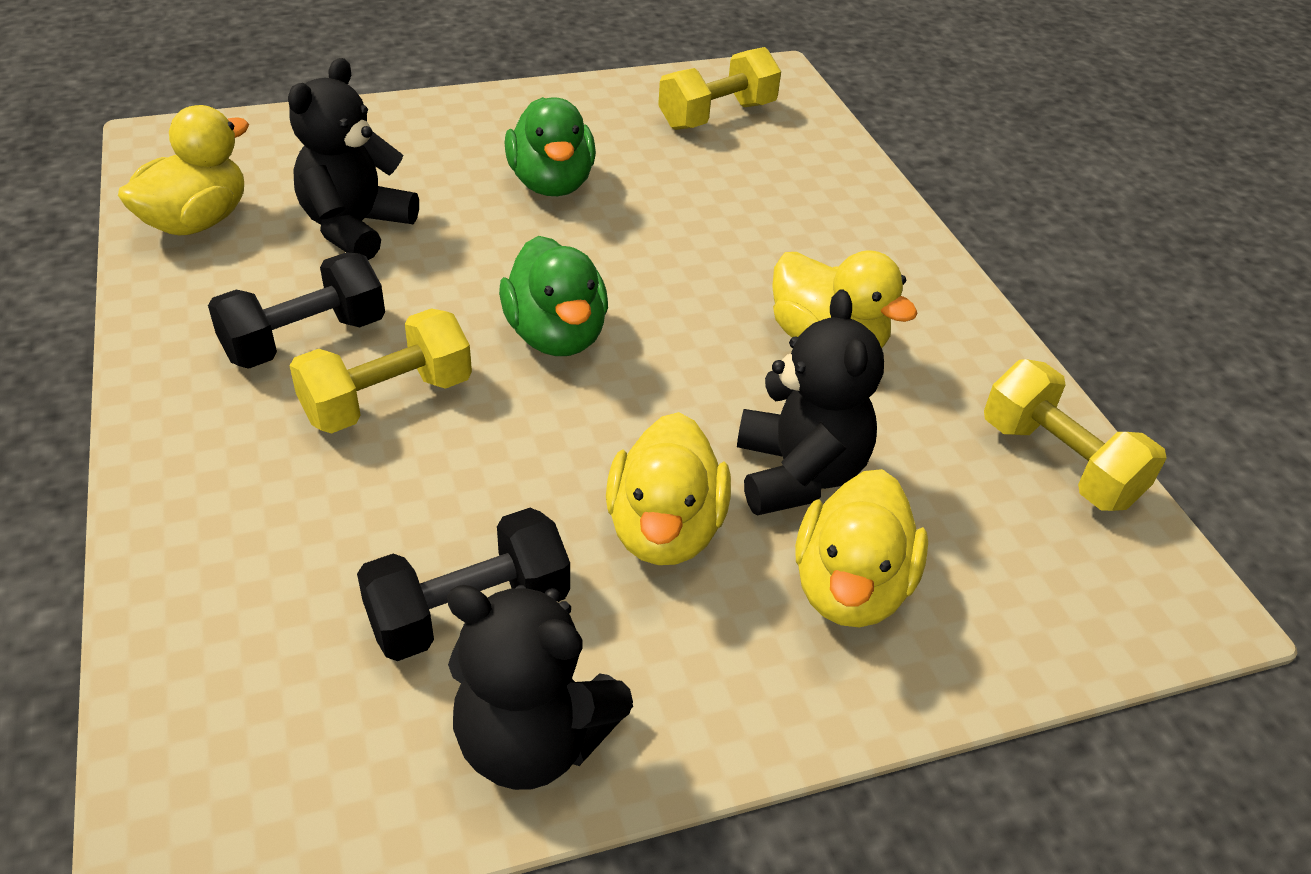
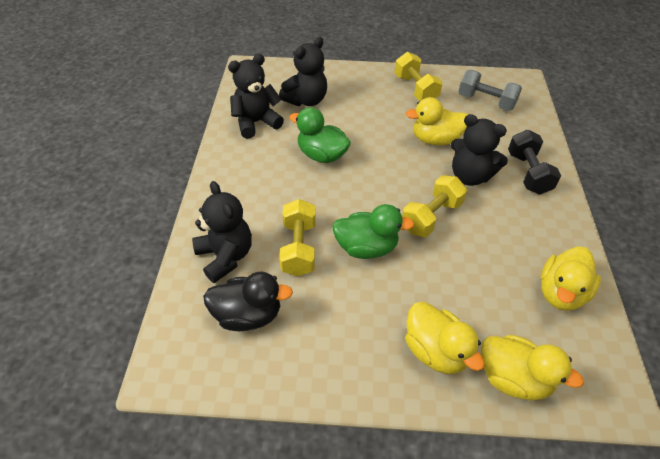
black duck: 0 -> 1
black dumbbell: 2 -> 1
black teddy bear: 3 -> 4
grey dumbbell: 0 -> 1

